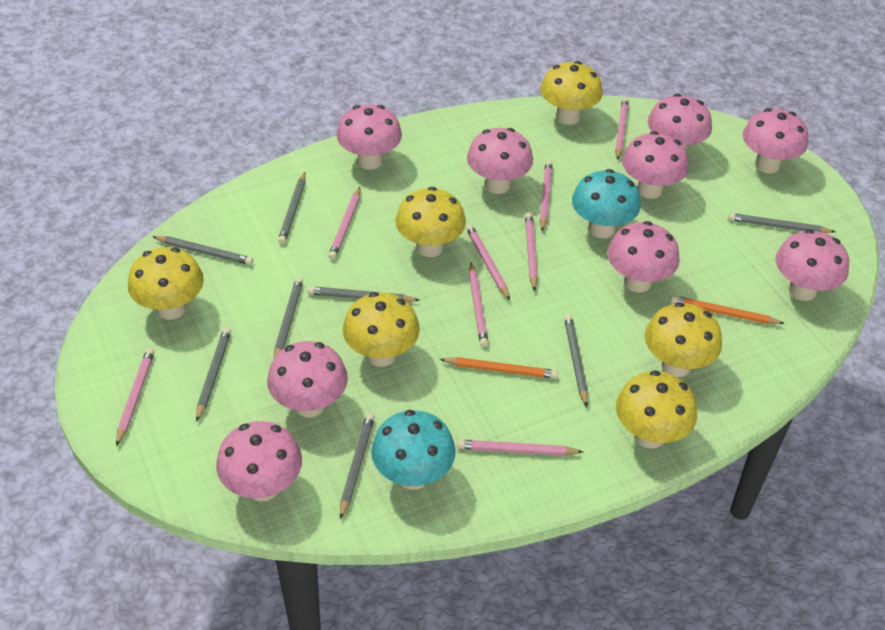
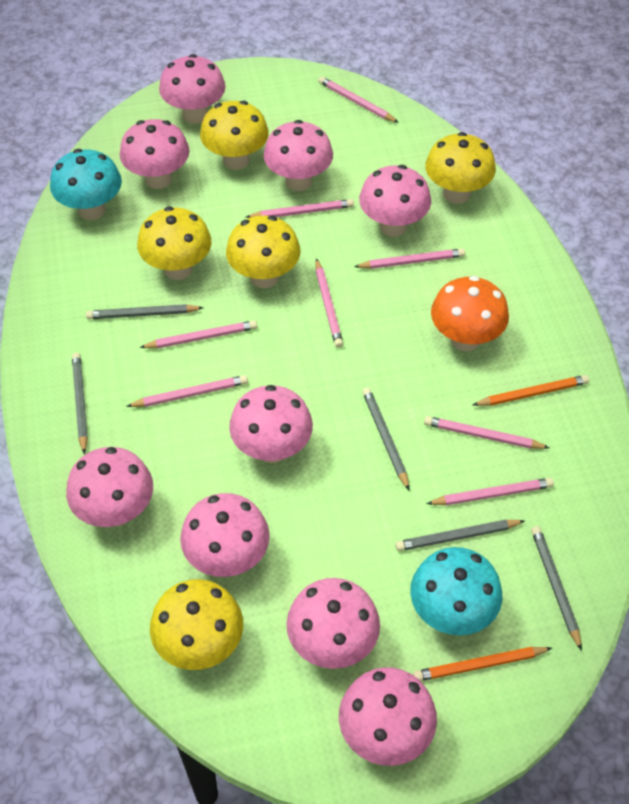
grey pencil: 8 -> 5
orange mushroom: 0 -> 1
yellow mushroom: 6 -> 5

